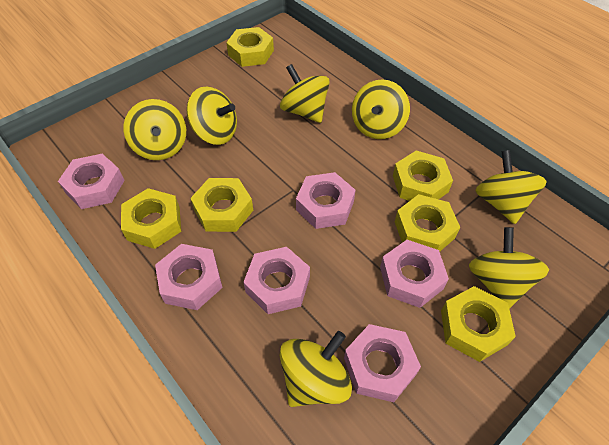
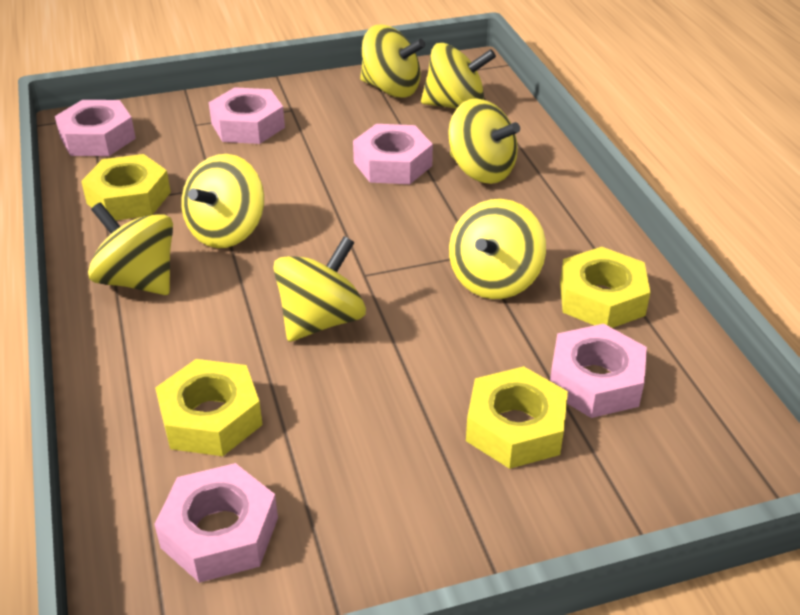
pink nut: 6 -> 5
yellow nut: 6 -> 4

